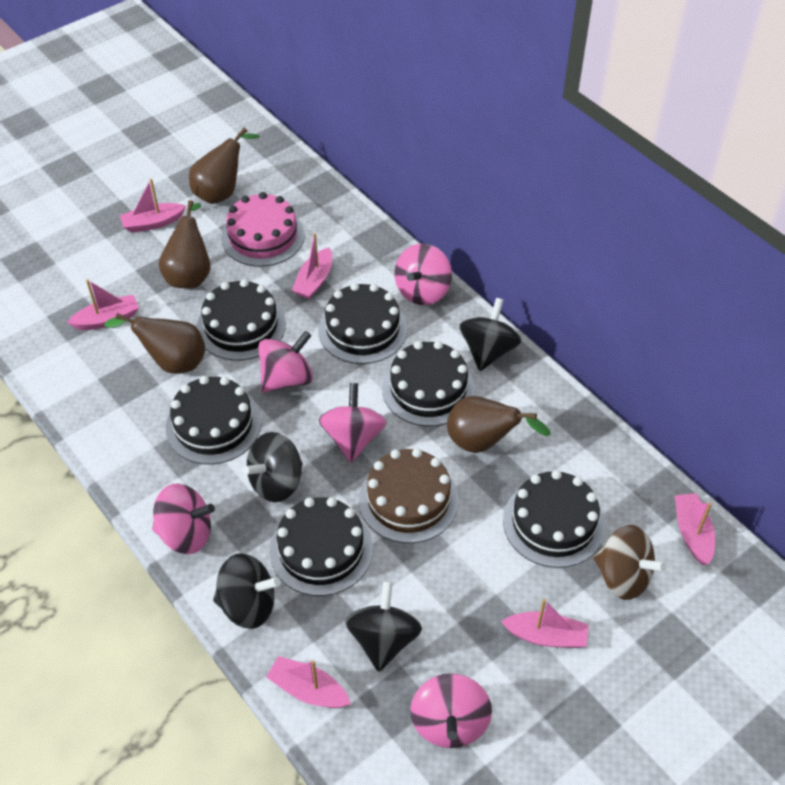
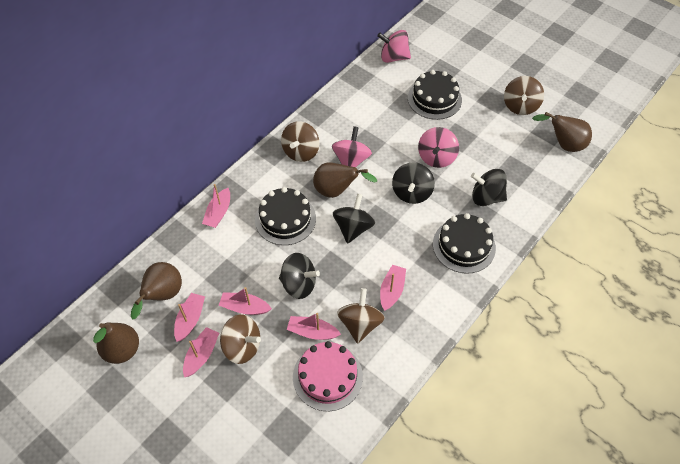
black cake: 6 -> 3
brown cake: 1 -> 0
brown spinning top: 1 -> 4
pink spinning top: 5 -> 3

